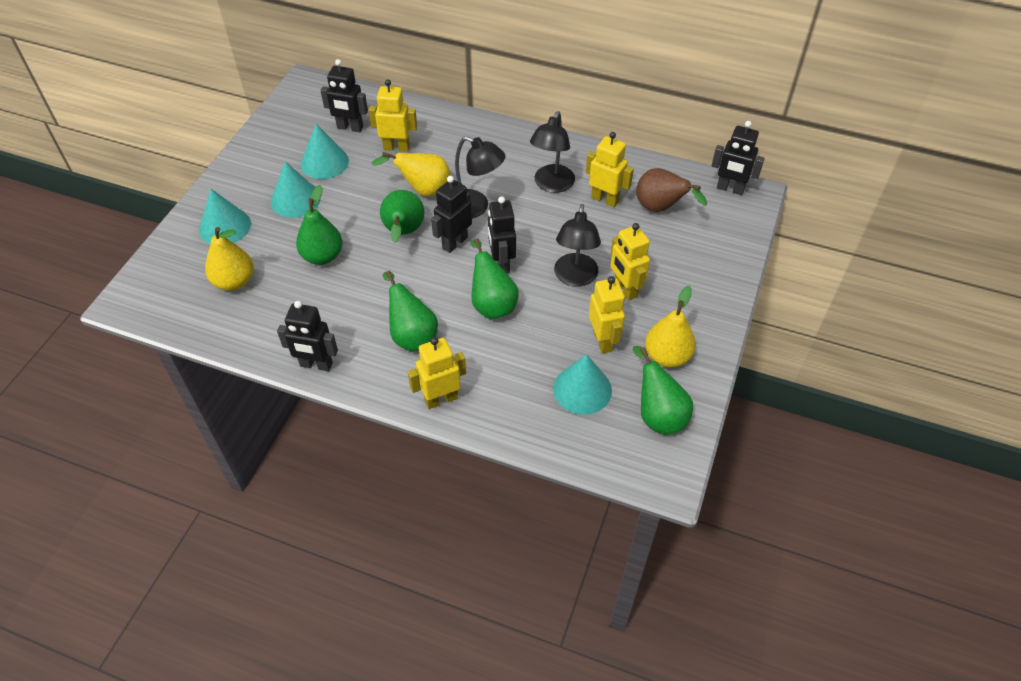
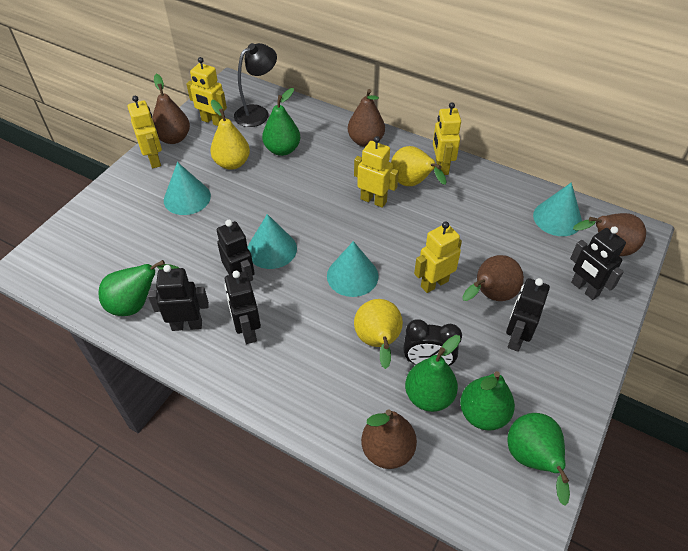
black clock: 0 -> 1
black lamp: 3 -> 1
brown pear: 1 -> 5

